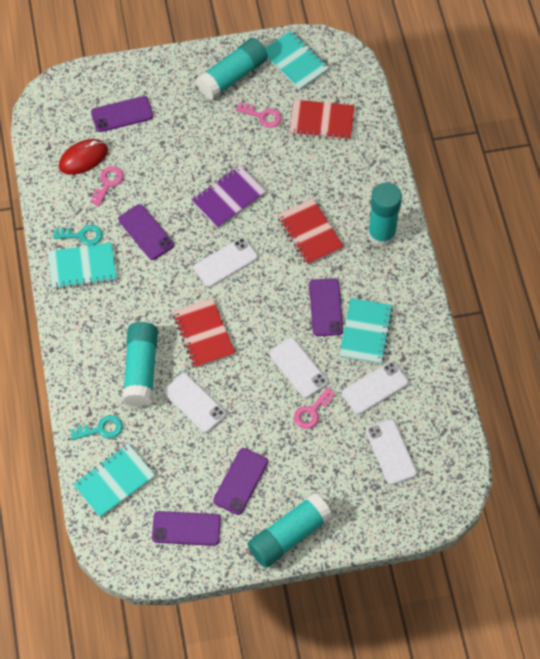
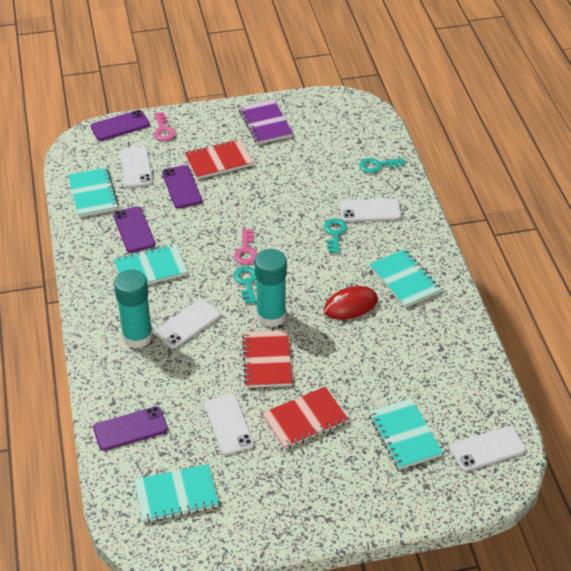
pink key: 3 -> 2
purple phone: 5 -> 4
turquoise glue stick: 4 -> 2
turquoise key: 2 -> 3
turquoise notebook: 4 -> 5

